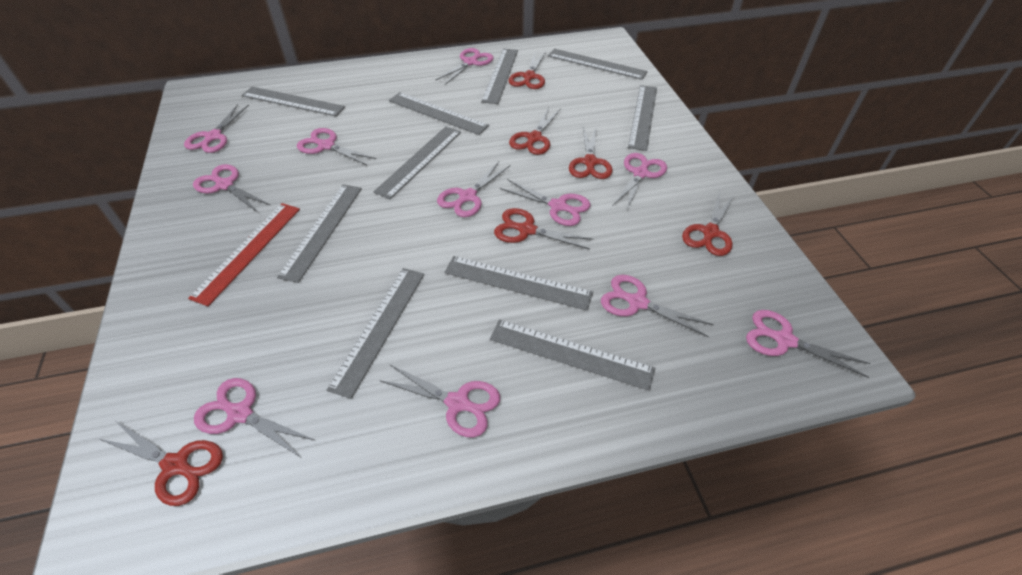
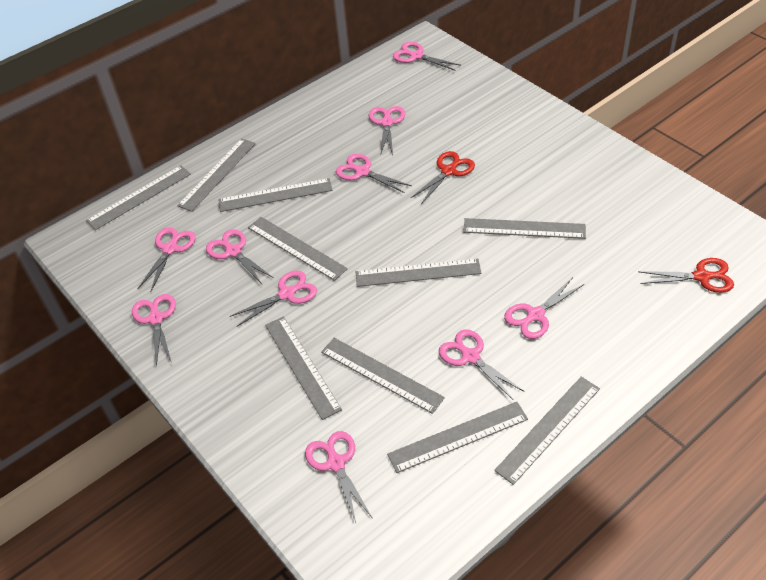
pink scissors: 11 -> 10
red ruler: 1 -> 0
red scissors: 6 -> 2

